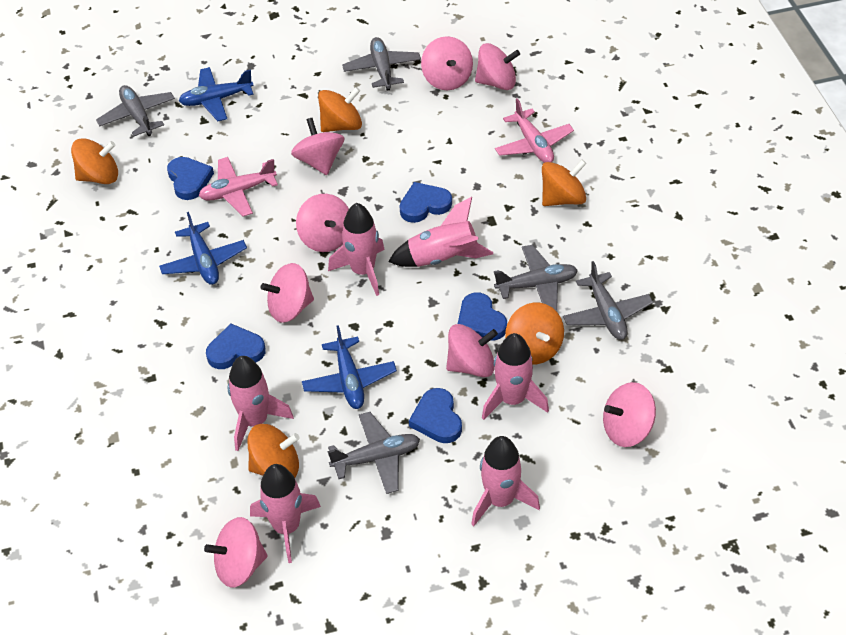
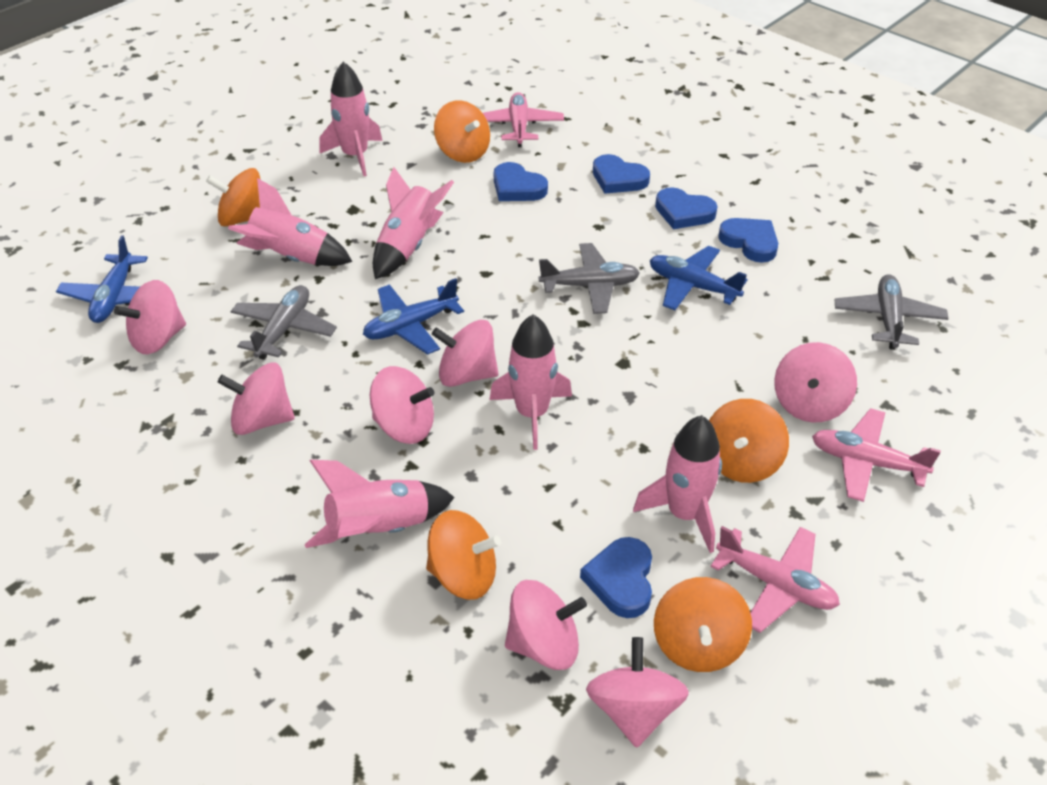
grey plane: 5 -> 3
pink plane: 2 -> 3
pink spinning top: 8 -> 7

